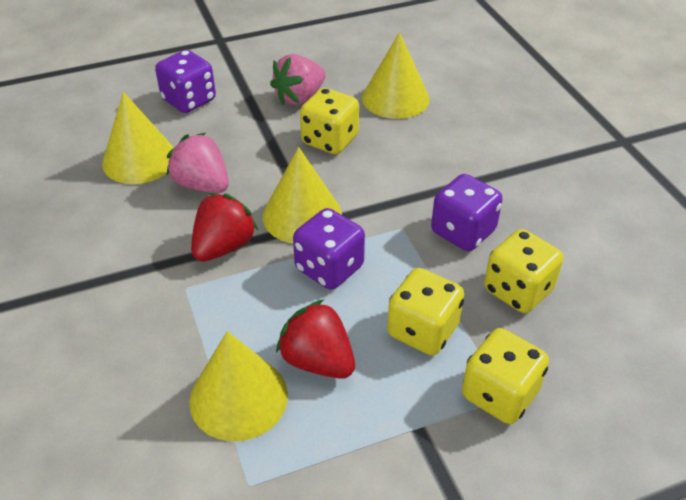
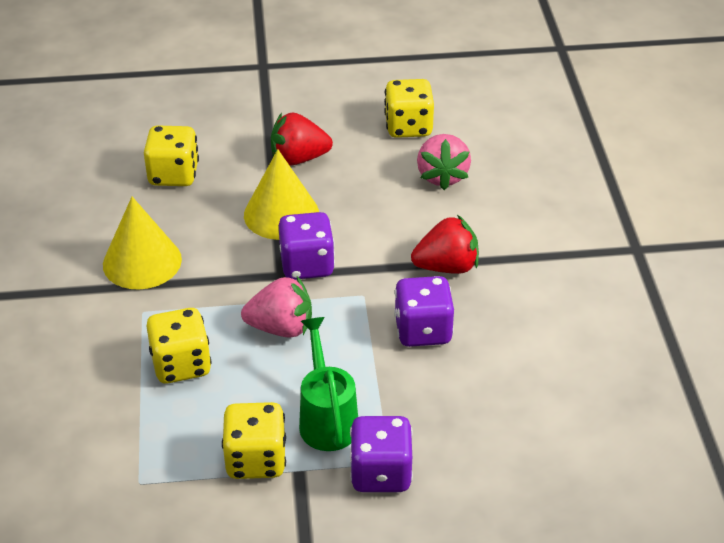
green watering can: 0 -> 1
yellow cone: 4 -> 2

